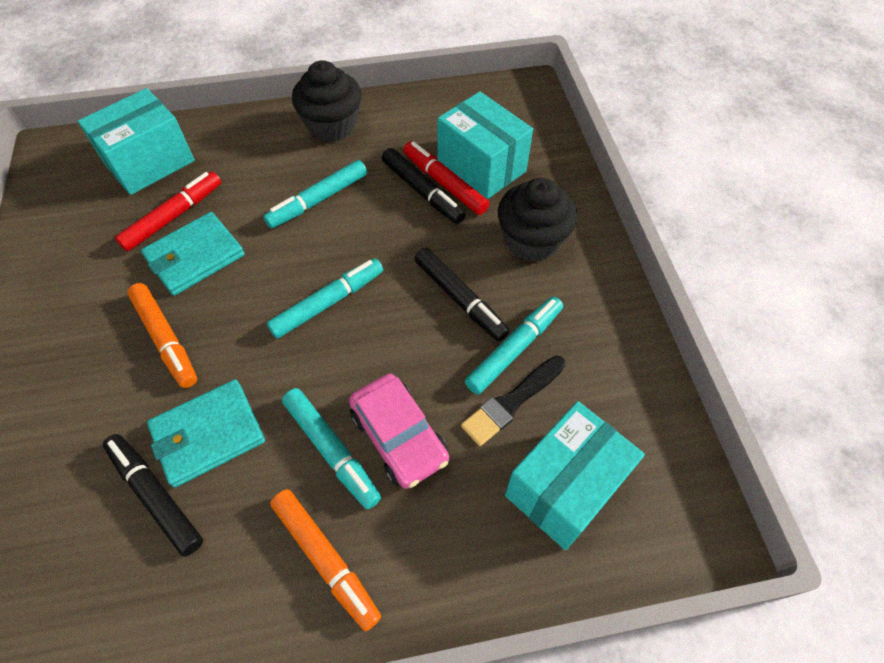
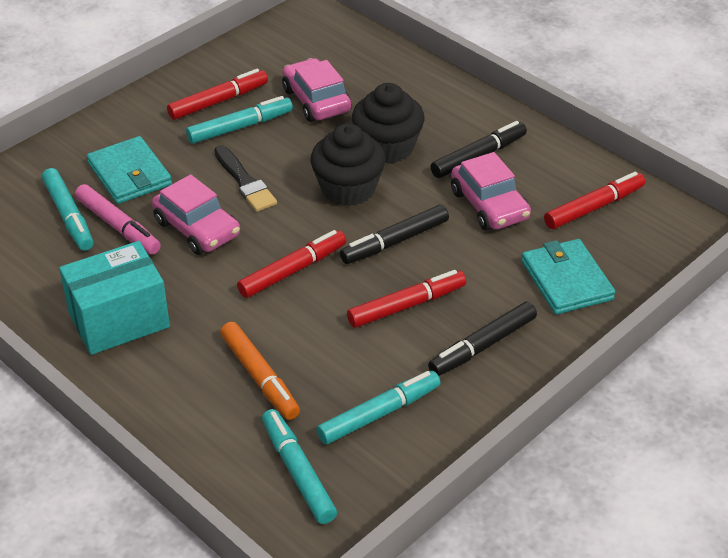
orange marker: 2 -> 1
pink car: 1 -> 3
pink marker: 0 -> 1
red marker: 2 -> 4
turquoise box: 3 -> 1

